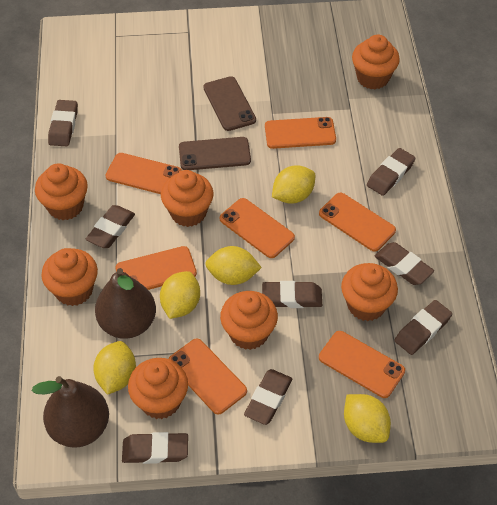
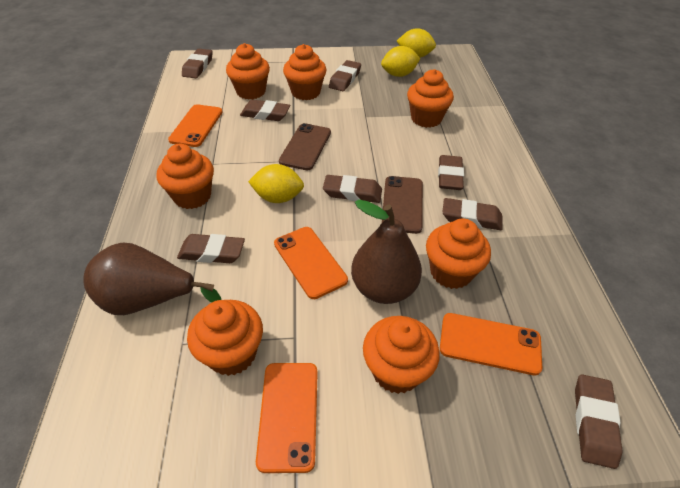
orange phone: 7 -> 4
yellow lemon: 5 -> 3

